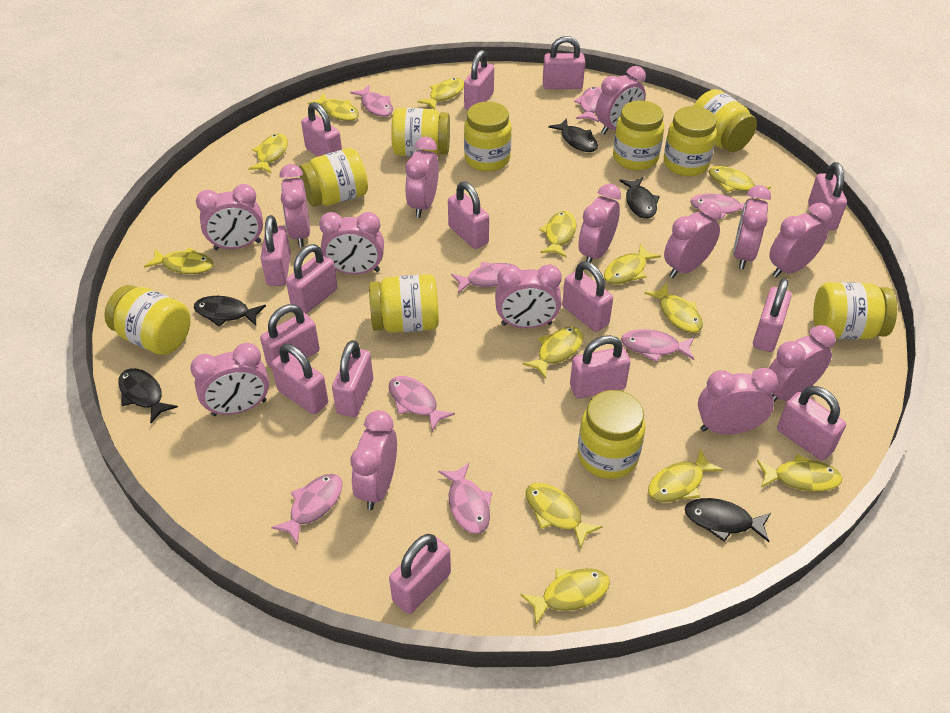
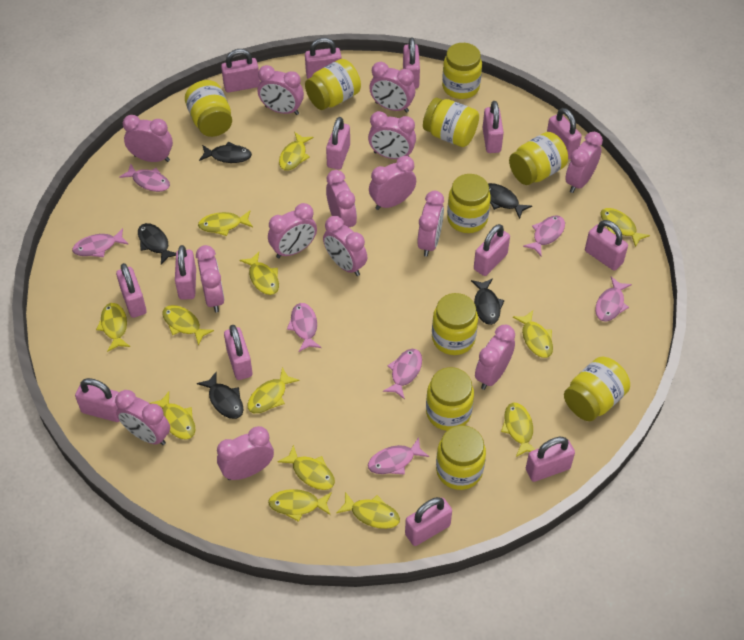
pink fish: 8 -> 7
pink padlock: 15 -> 14

